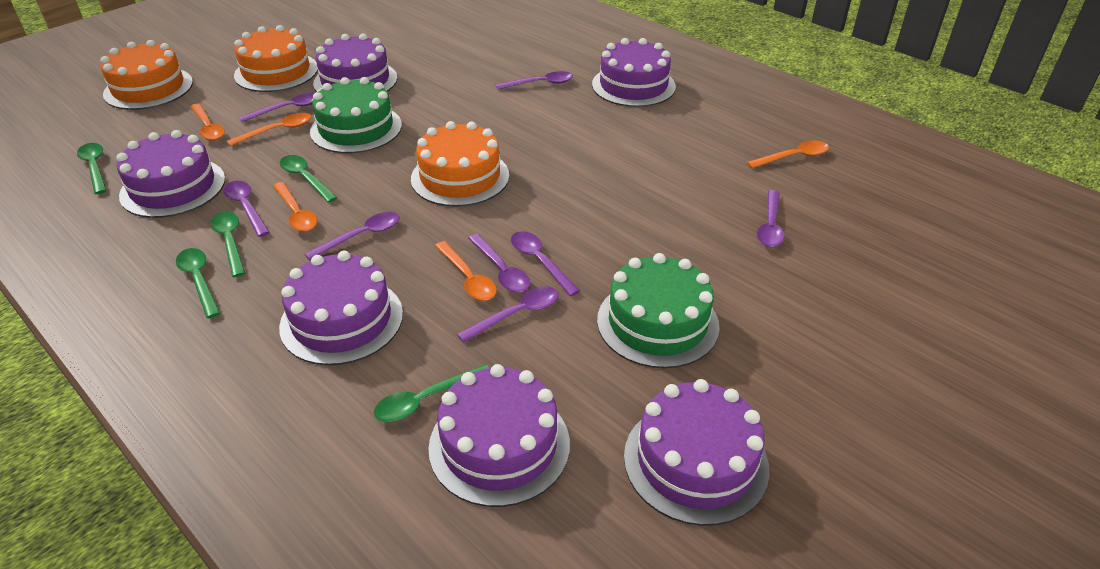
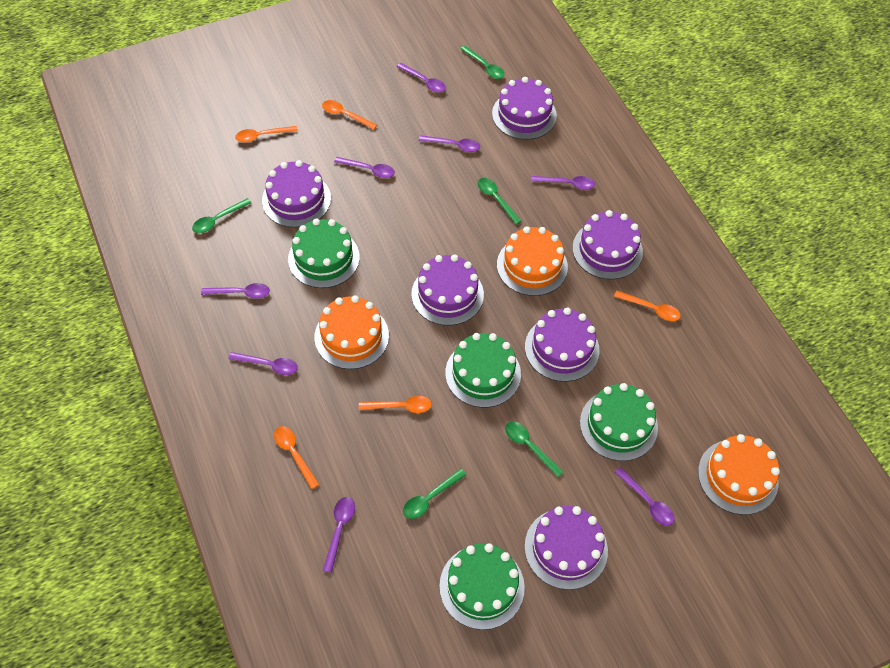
green cake: 2 -> 4

